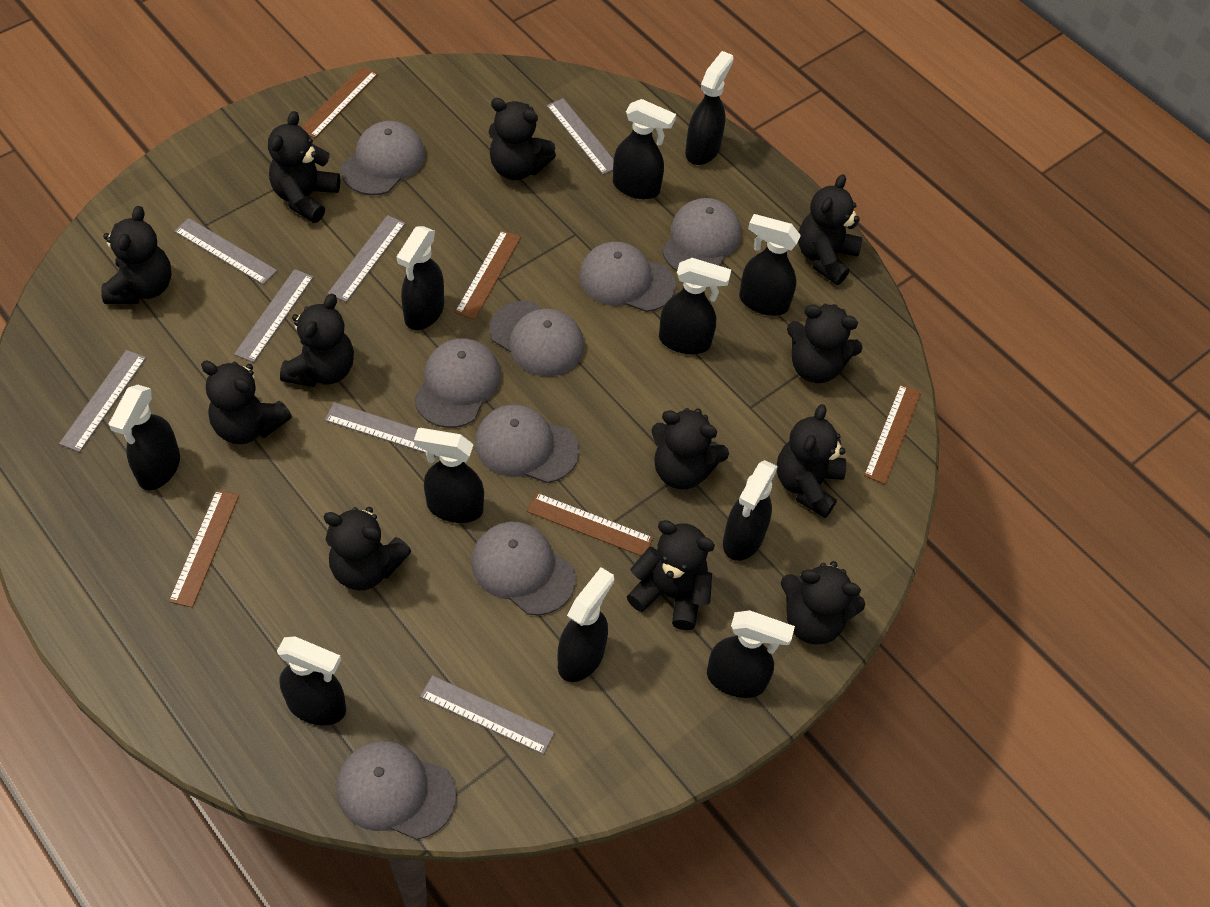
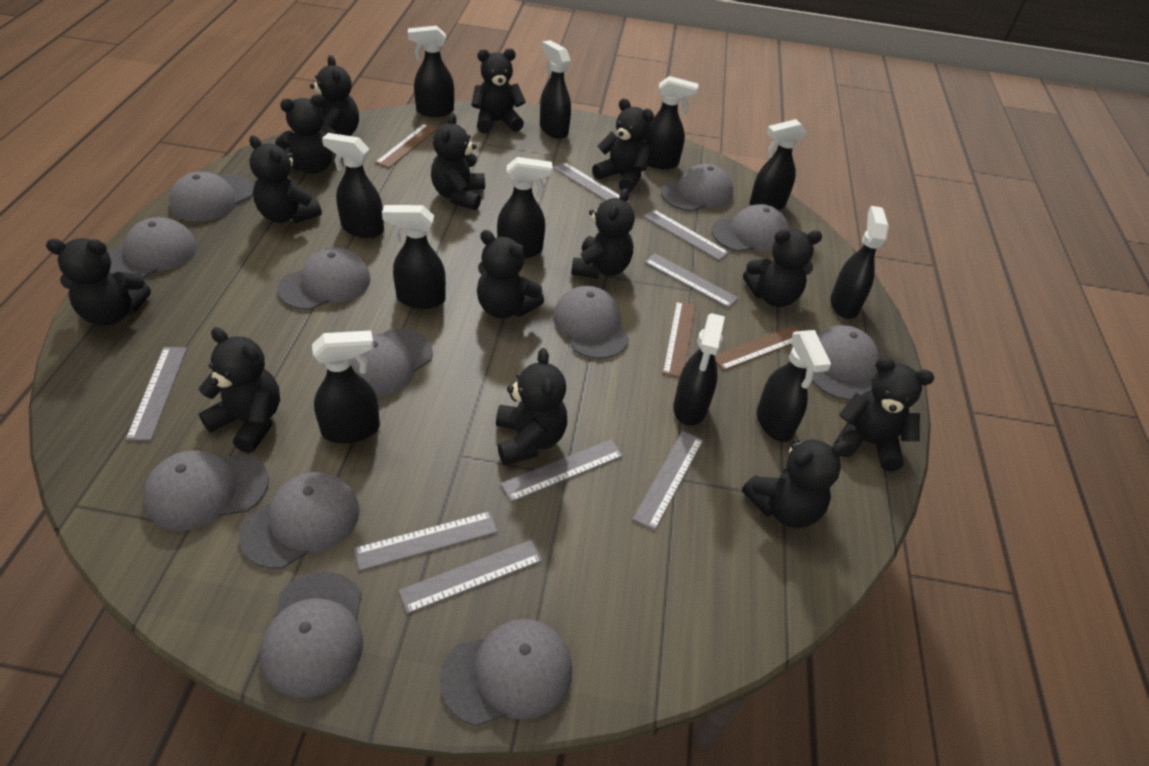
black teddy bear: 12 -> 14
brown ruler: 5 -> 3
grey cap: 8 -> 12
grey ruler: 7 -> 8

